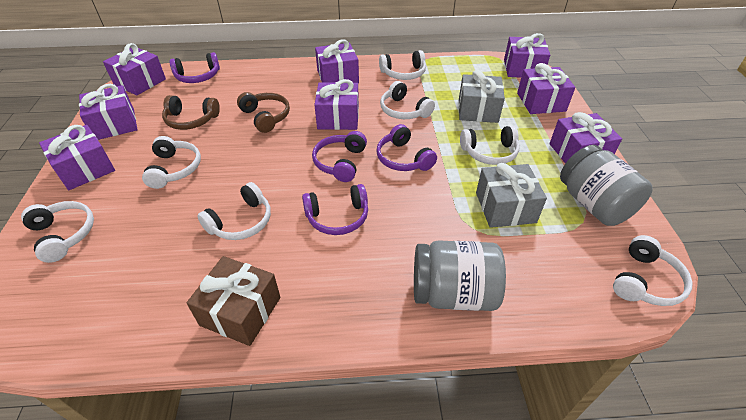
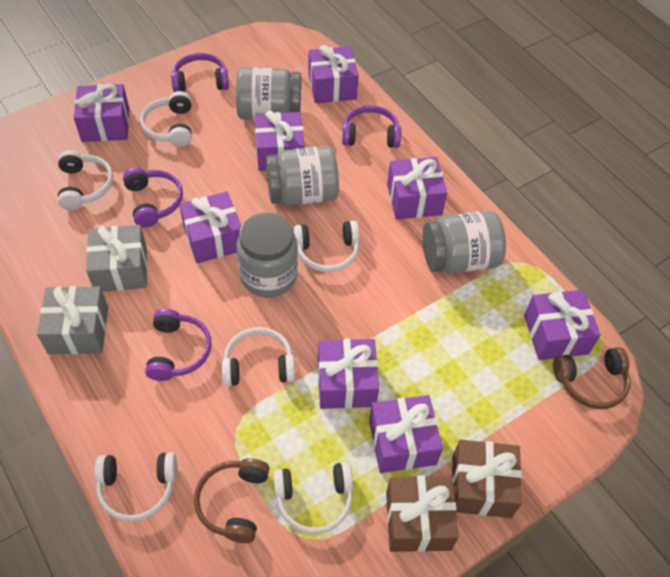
brown gift: 1 -> 2
grey jar: 2 -> 4
white headphones: 7 -> 6

